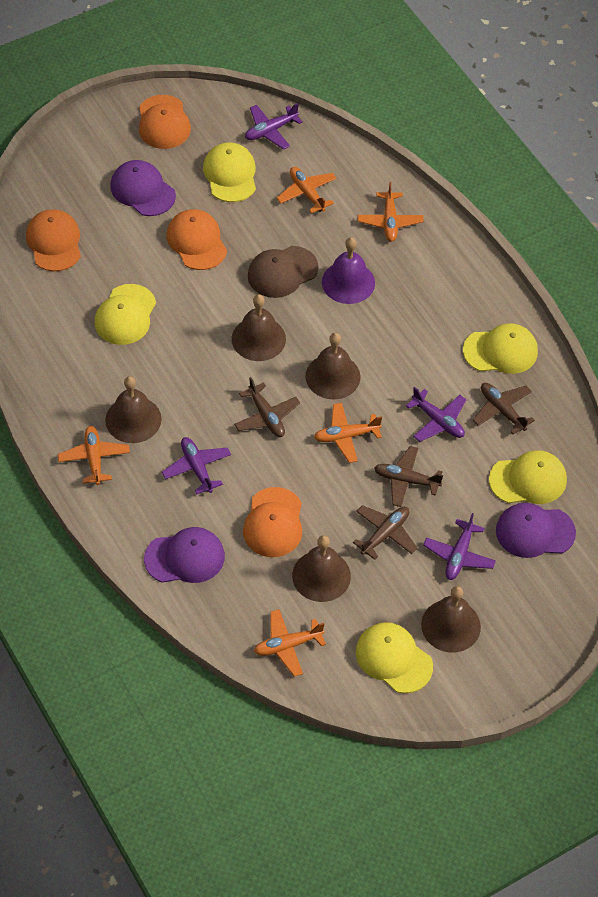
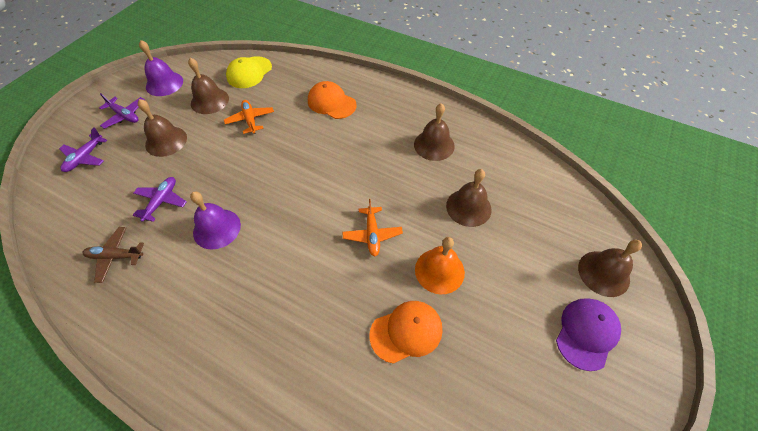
brown cap: 1 -> 0
brown plane: 4 -> 1
orange bell: 0 -> 1
orange cap: 4 -> 2
orange plane: 5 -> 2
purple bell: 1 -> 2
purple cap: 3 -> 1
purple plane: 4 -> 3
yellow cap: 5 -> 1

